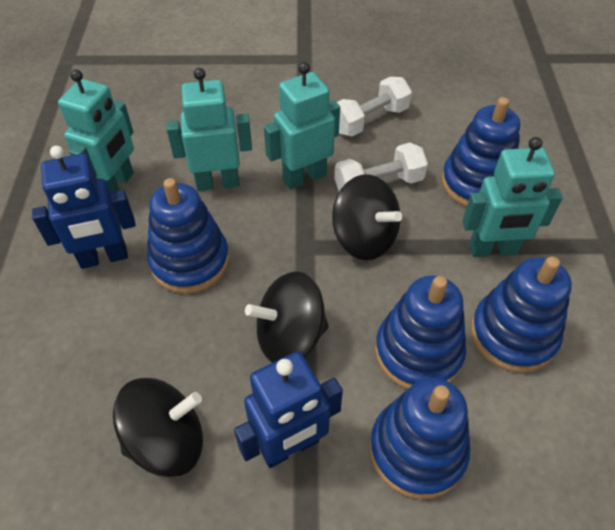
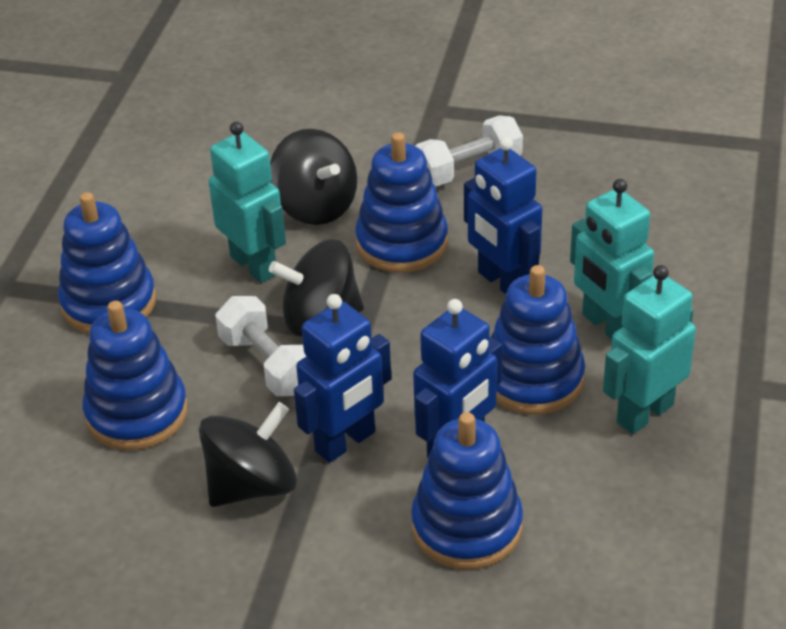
blue robot: 2 -> 3
turquoise robot: 4 -> 3

